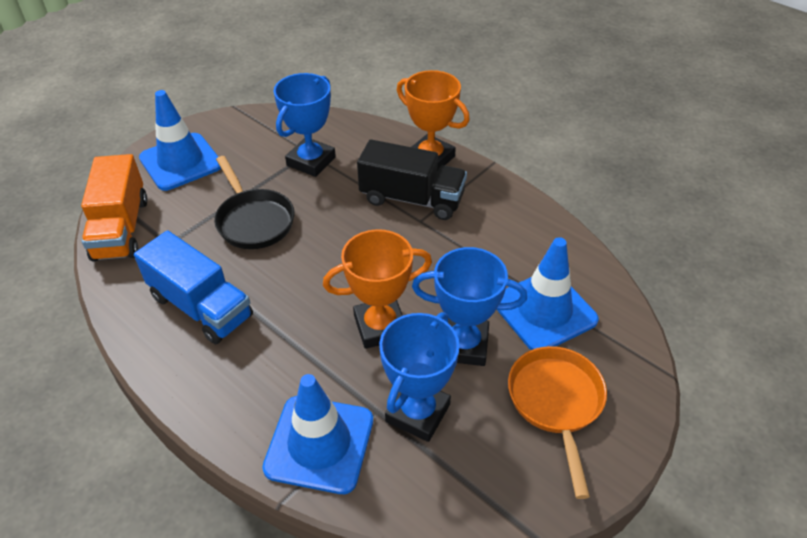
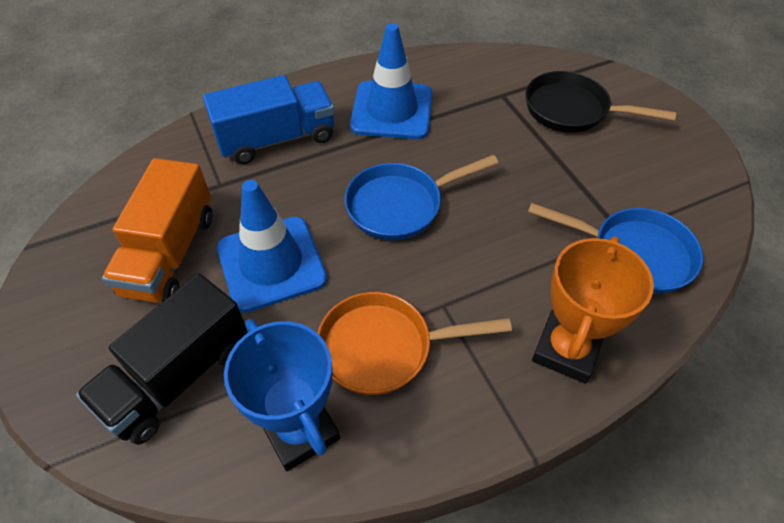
blue pan: 0 -> 2
blue traffic cone: 3 -> 2
blue trophy: 3 -> 1
orange trophy: 2 -> 1

